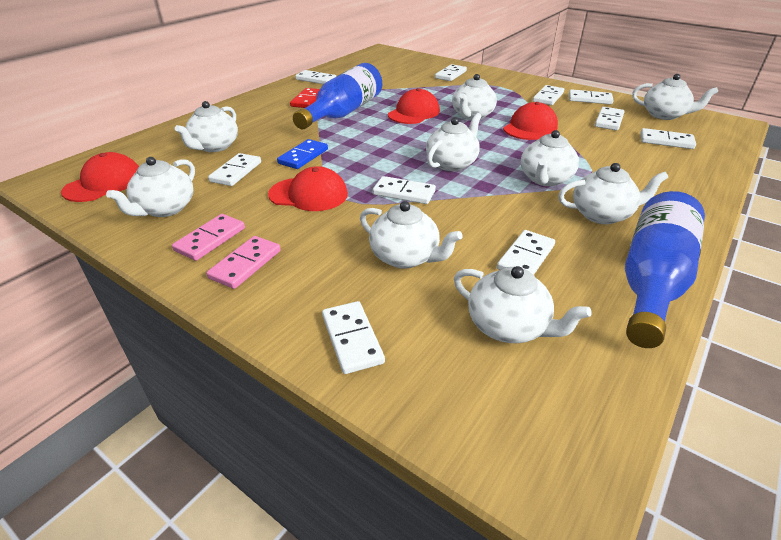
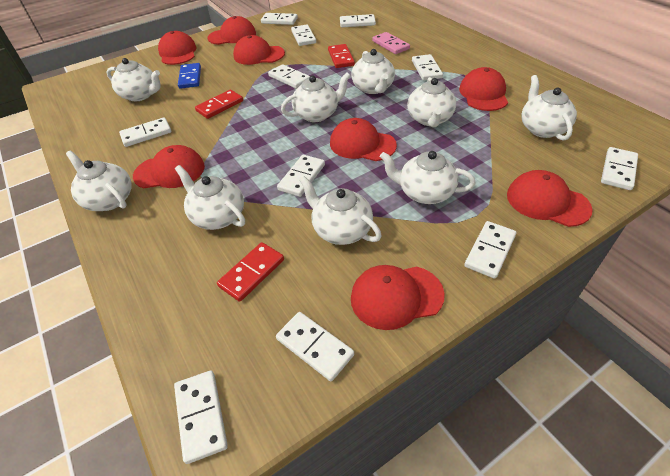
blue bottle: 2 -> 0
pink domino: 2 -> 1
red cap: 4 -> 8
red domino: 1 -> 3
white domino: 10 -> 11

